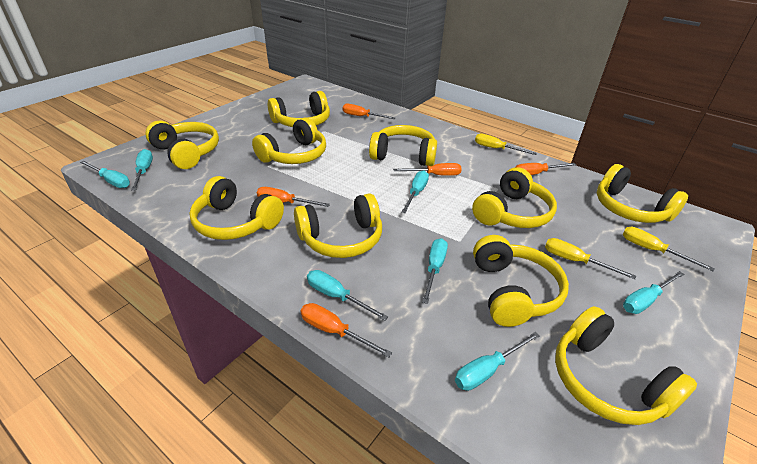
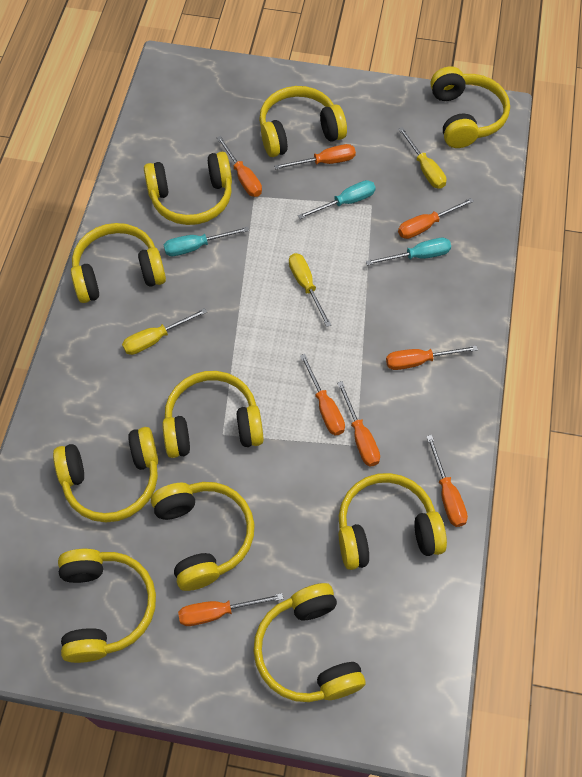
orange screwdriver: 5 -> 8
turquoise screwdriver: 7 -> 3

